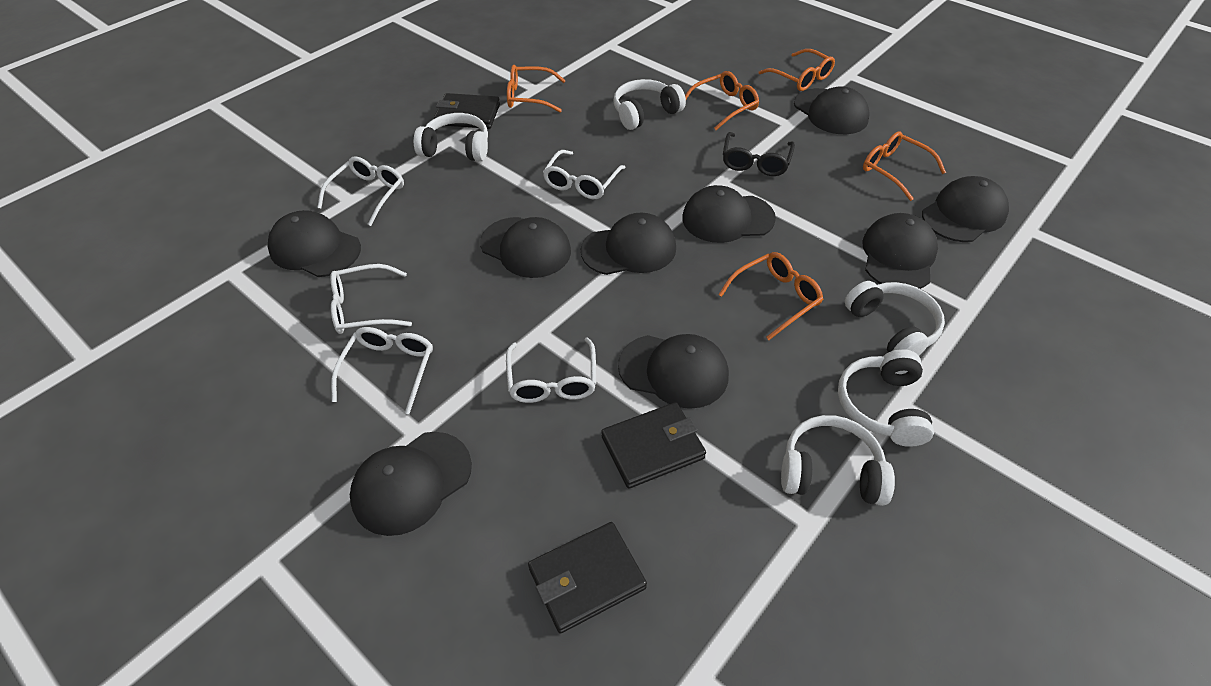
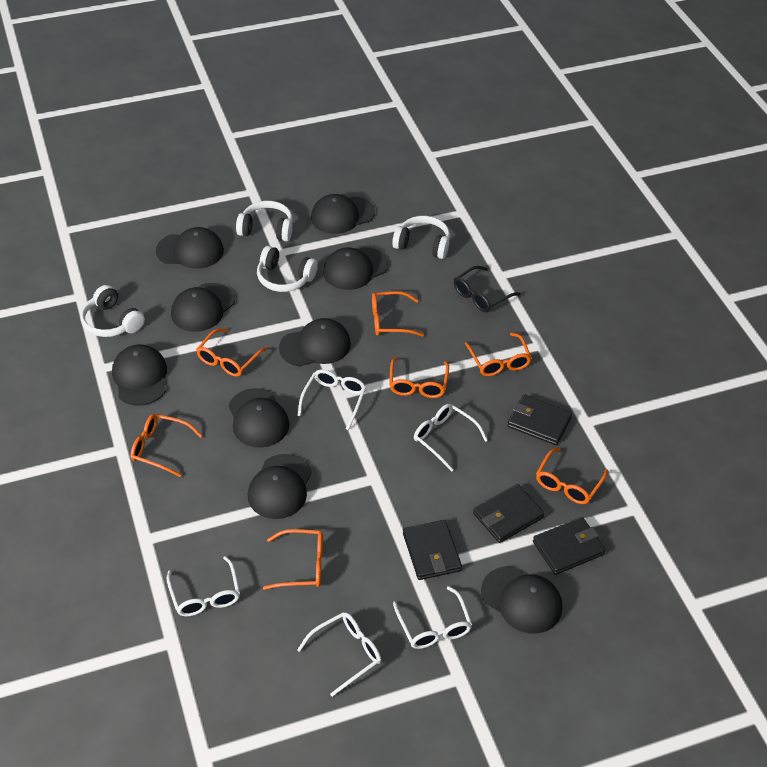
black wallet: 3 -> 4
orange glasses: 5 -> 7
white headphones: 5 -> 4

